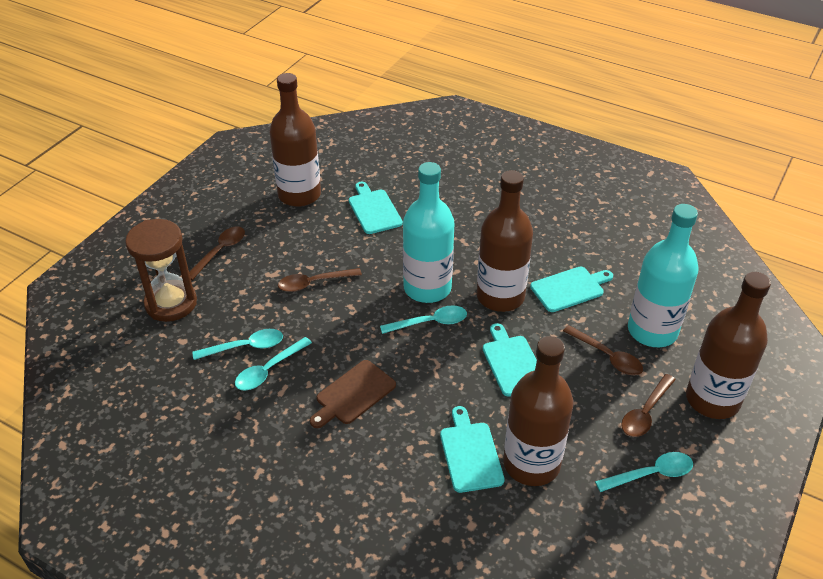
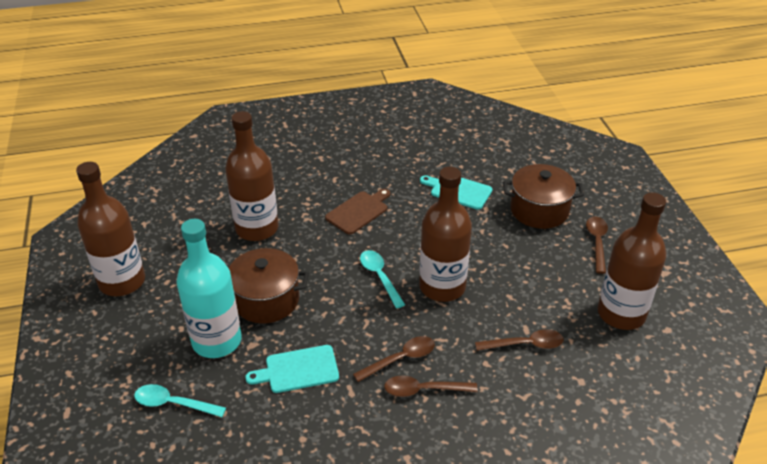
brown hourglass: 1 -> 0
brown pot: 0 -> 2
turquoise bottle: 2 -> 1
turquoise cutting board: 4 -> 2
turquoise spoon: 4 -> 2

